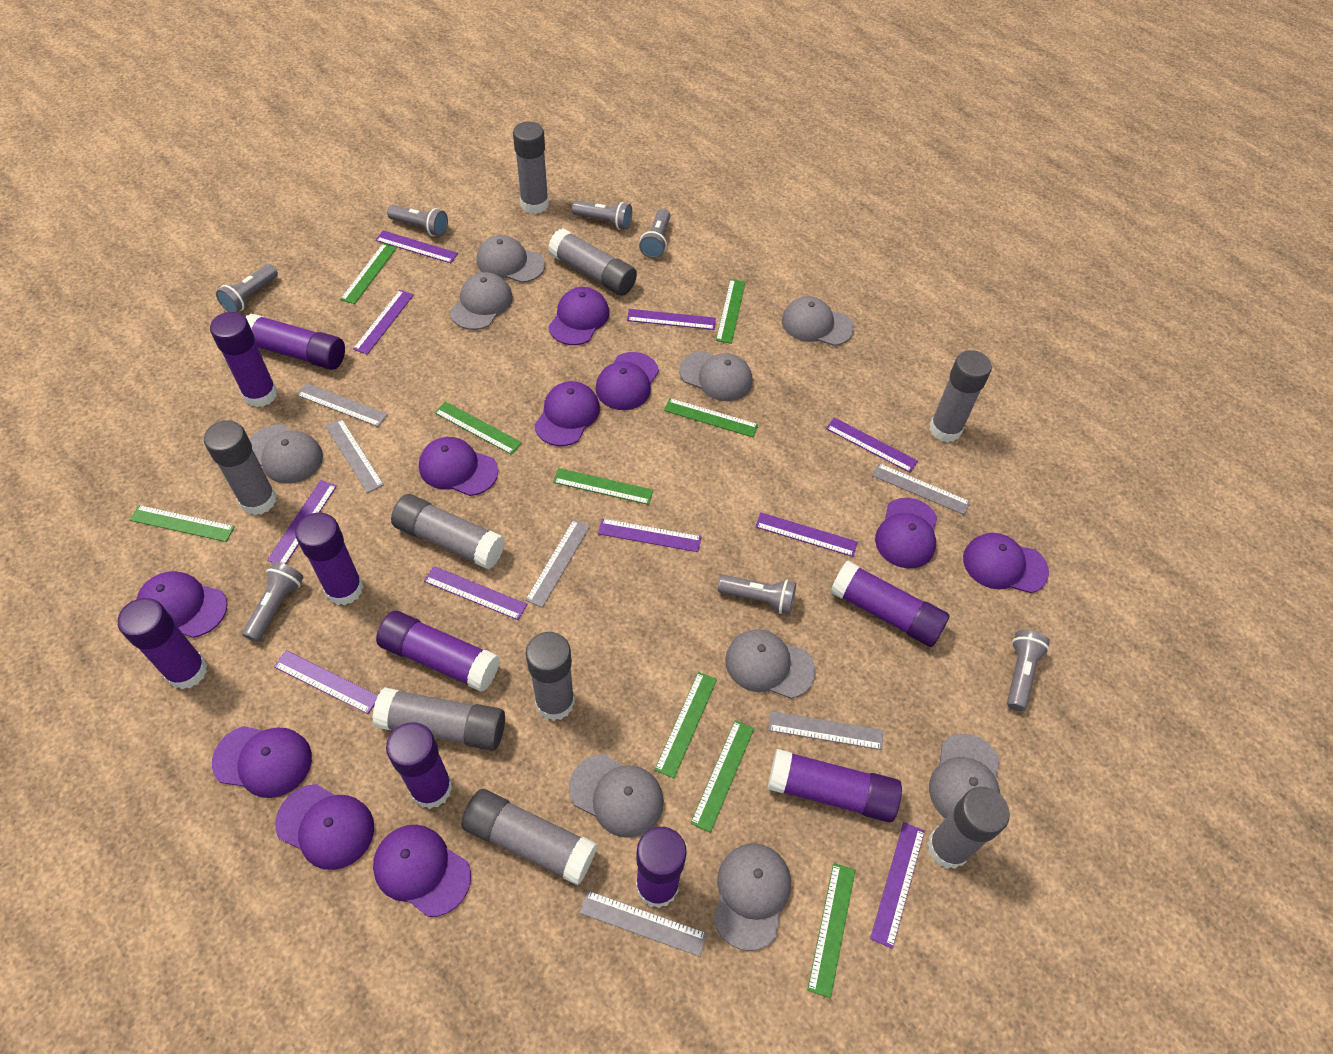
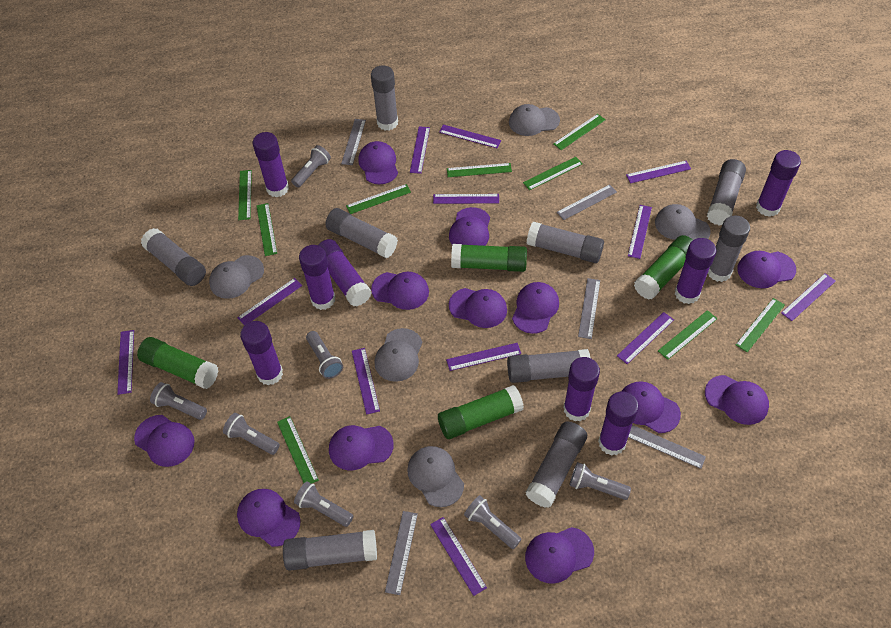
green glue stick: 0 -> 4
grey cap: 9 -> 5
grey ruler: 6 -> 5
purple cap: 10 -> 12
purple glue stick: 9 -> 8
purple ruler: 10 -> 12

